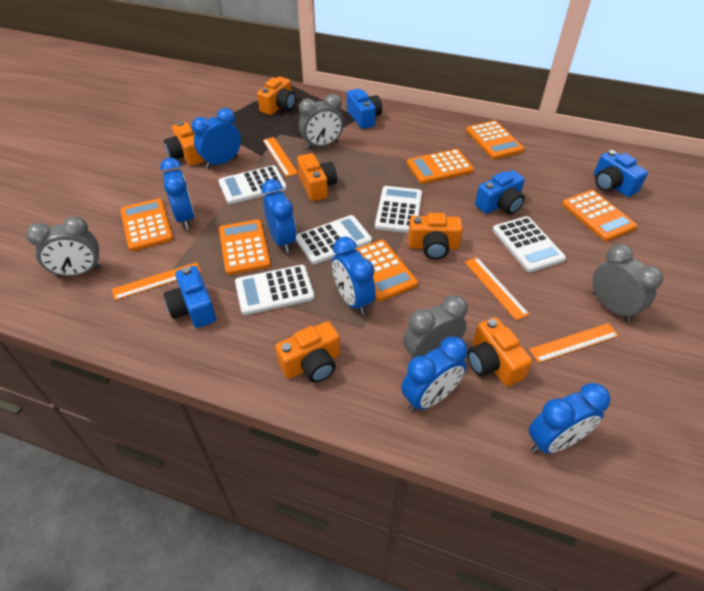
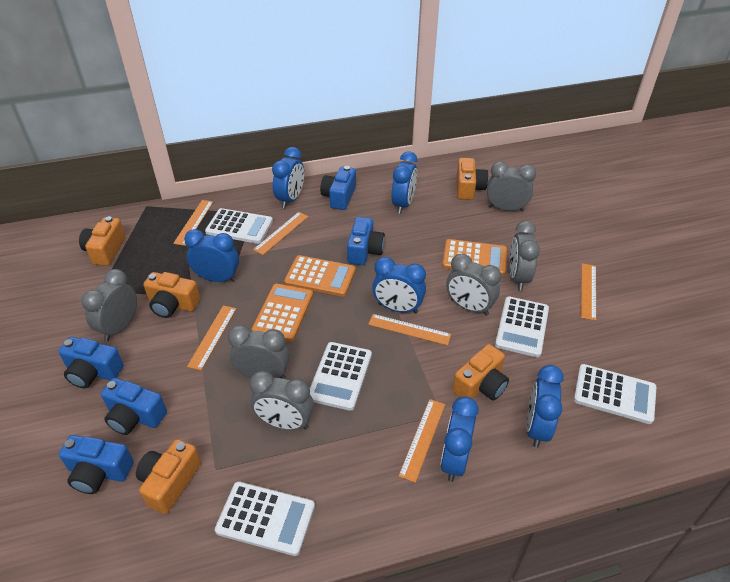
blue camera: 4 -> 5
grey clock: 4 -> 6
orange calculator: 6 -> 3
orange camera: 6 -> 5
orange ruler: 4 -> 6

